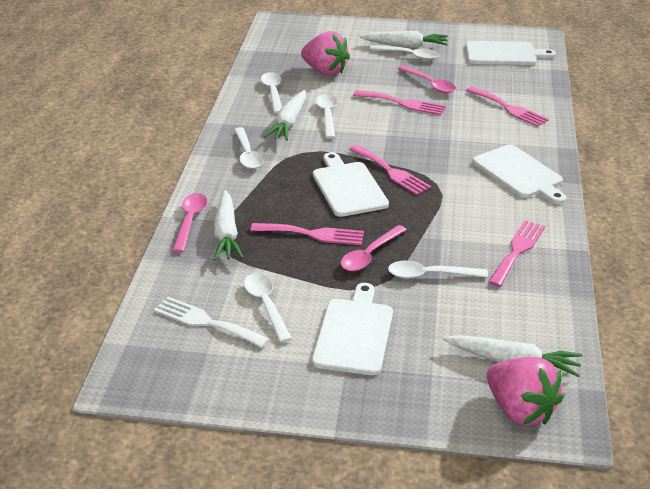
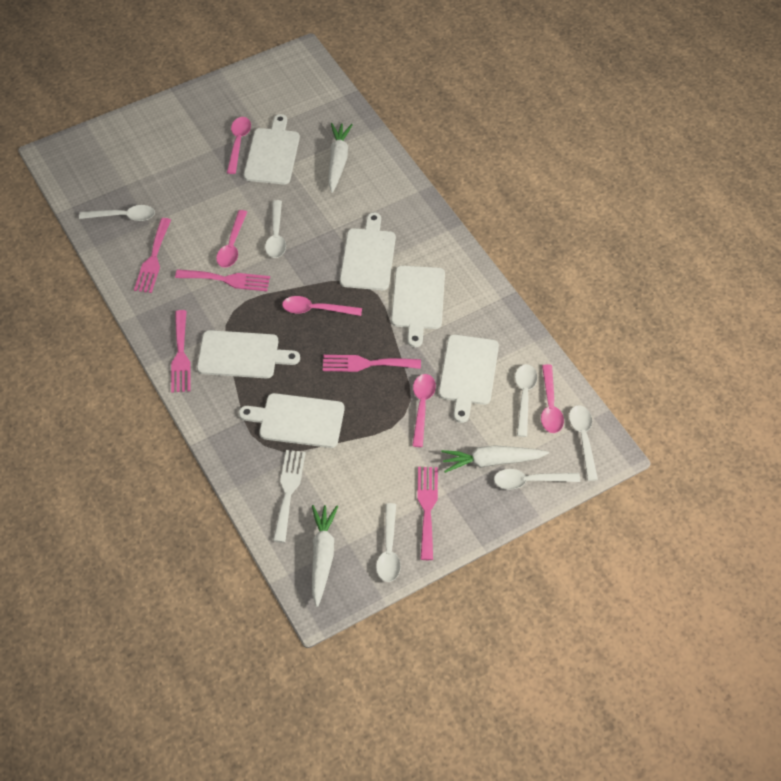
pink spoon: 3 -> 5
pink strawberry: 2 -> 0
white carrot: 4 -> 3
white cutting board: 4 -> 6

